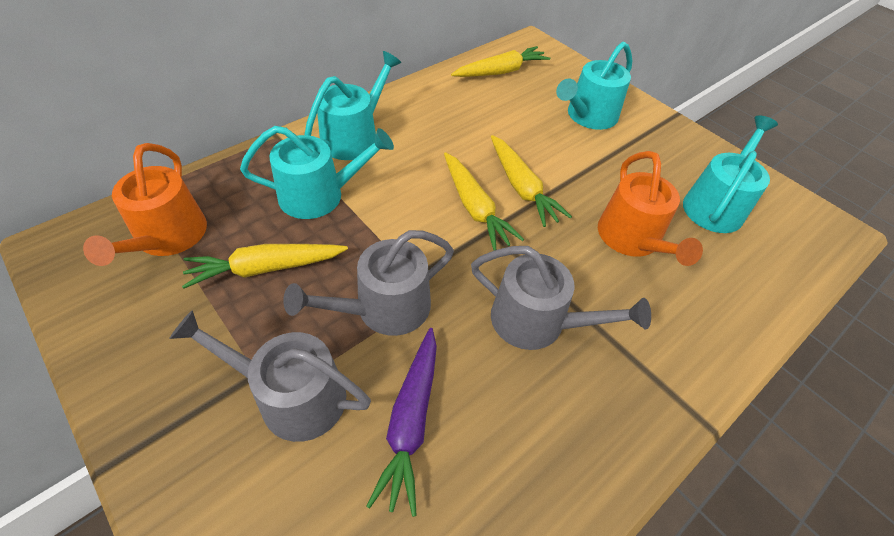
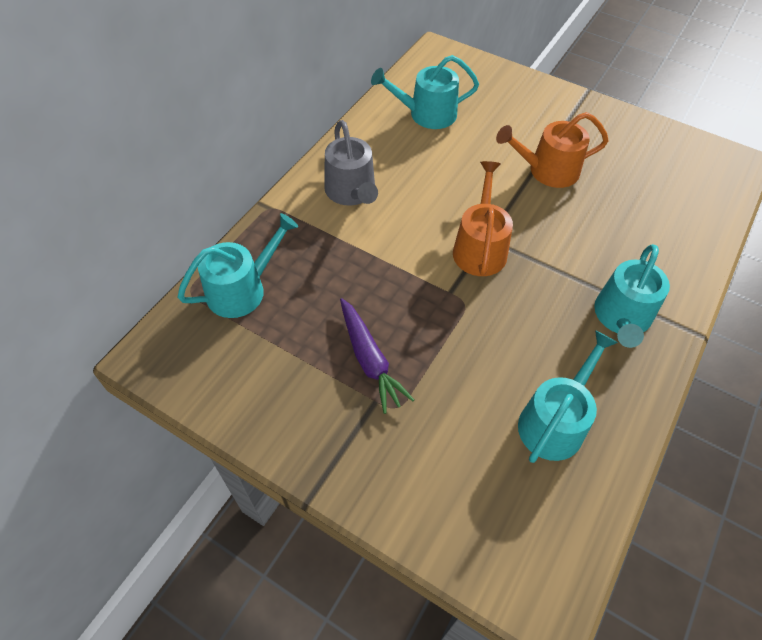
grey watering can: 3 -> 1
yellow carrot: 4 -> 0

